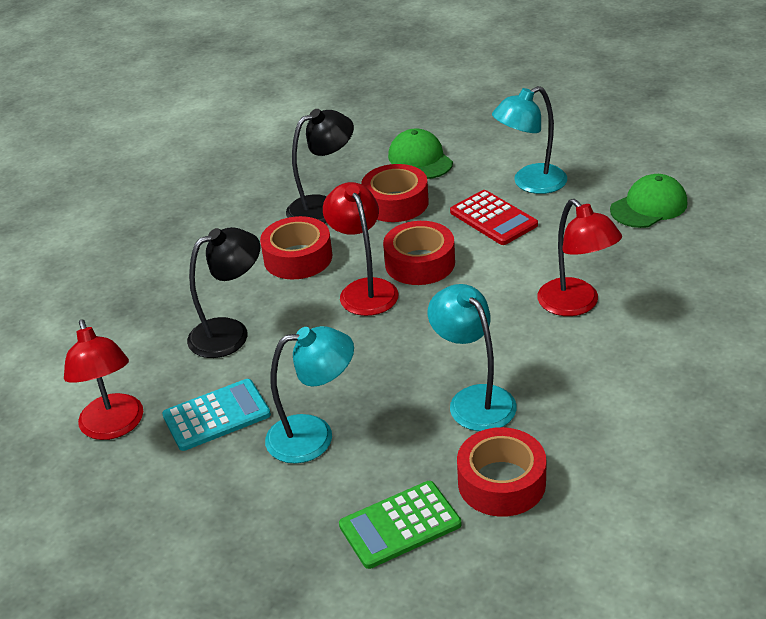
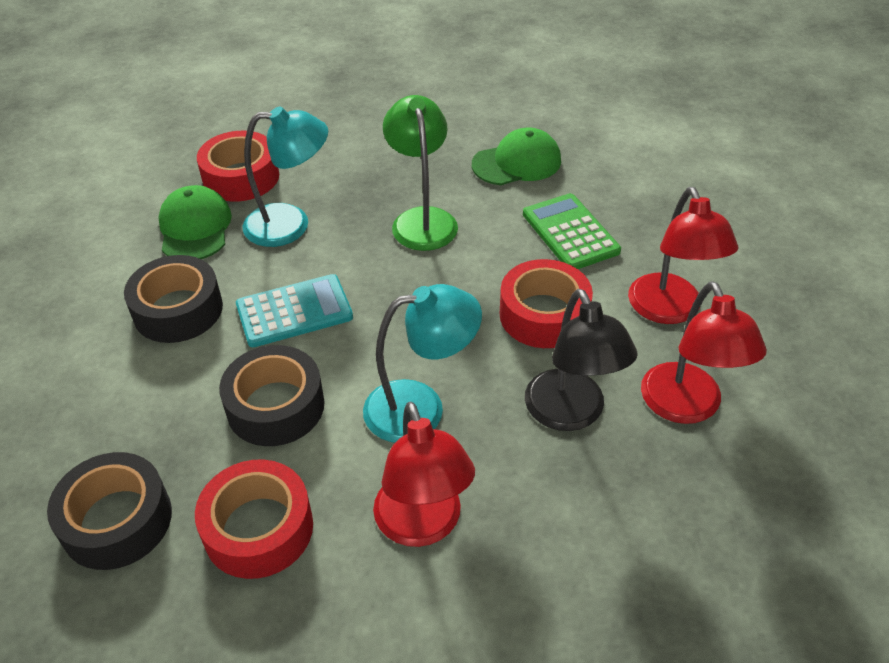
black lamp: 2 -> 1
black tape: 0 -> 3
green lamp: 0 -> 1
red calculator: 1 -> 0
red tape: 4 -> 3
turquoise lamp: 3 -> 2

